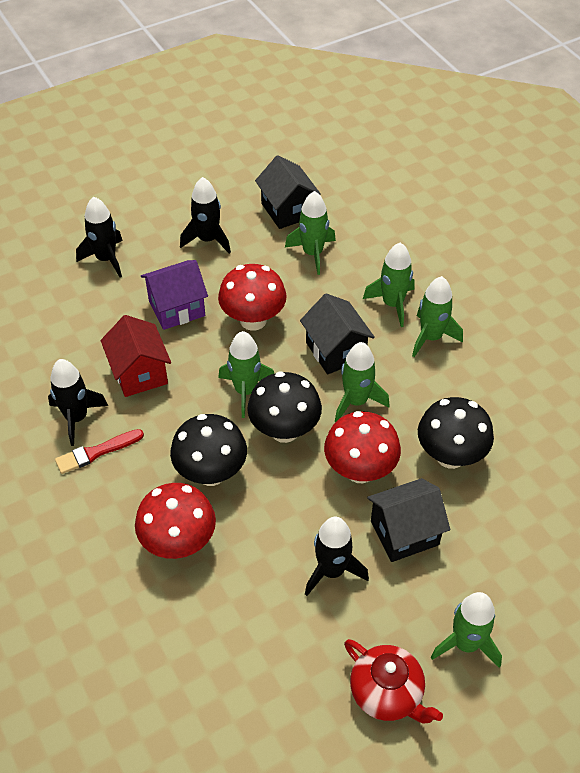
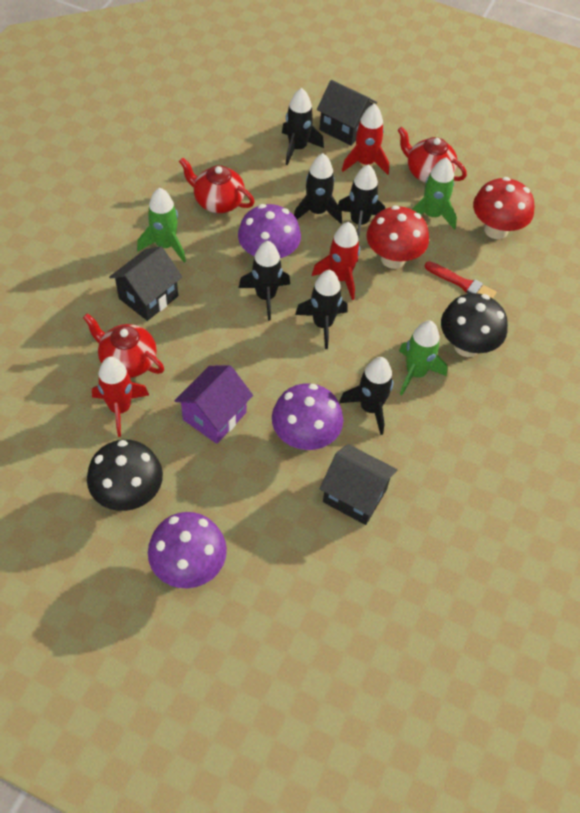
black mushroom: 3 -> 2
black rocket: 4 -> 6
green rocket: 6 -> 3
purple mushroom: 0 -> 3
red house: 1 -> 0
red mushroom: 3 -> 2
red rocket: 0 -> 3
red teapot: 1 -> 3

